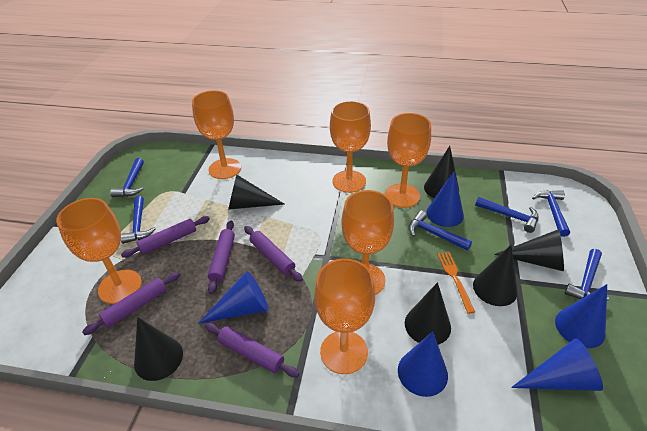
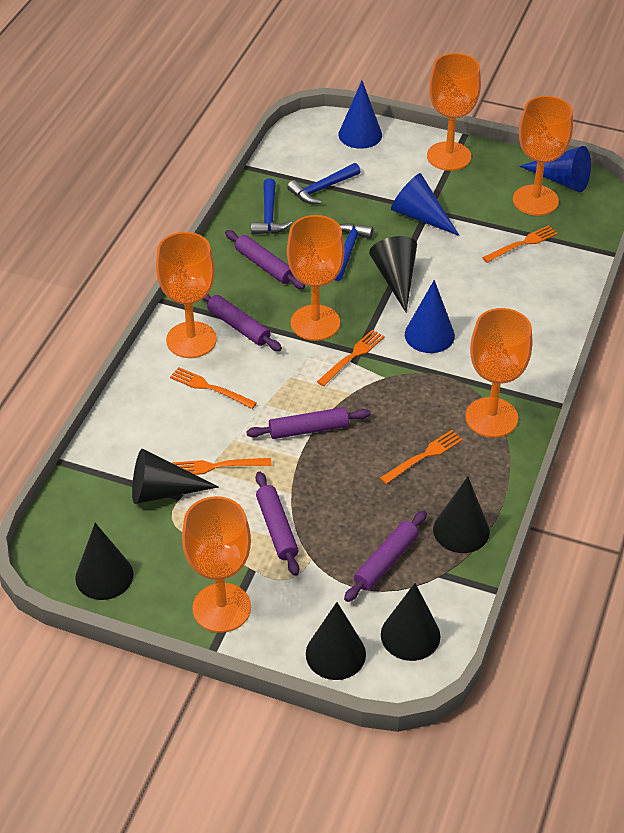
blue cone: 5 -> 4
blue hammer: 6 -> 3
orange fork: 1 -> 5

